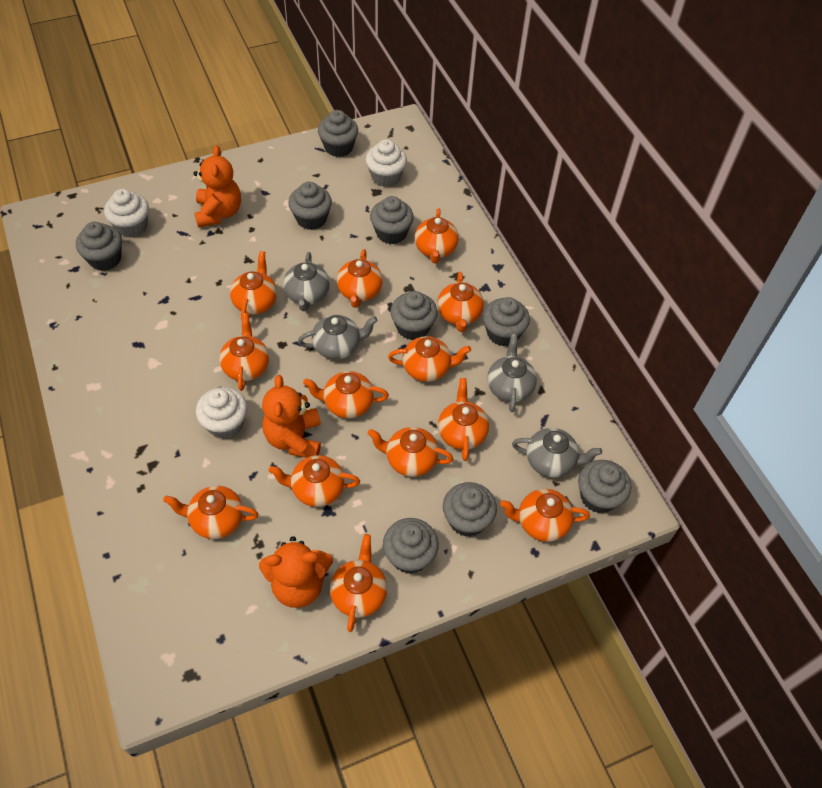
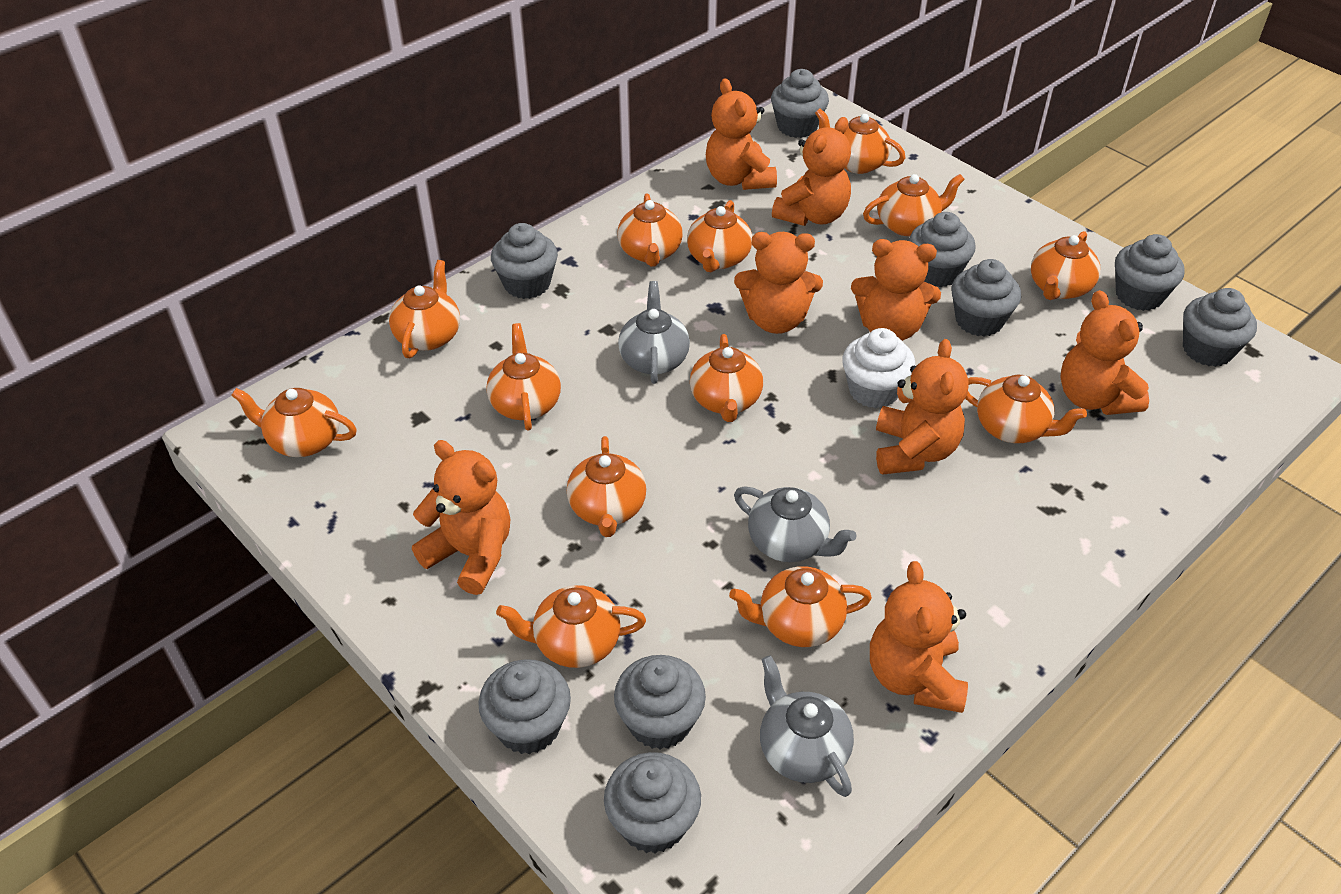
grey teapot: 4 -> 3
orange teddy bear: 3 -> 8
white cupcake: 3 -> 1

